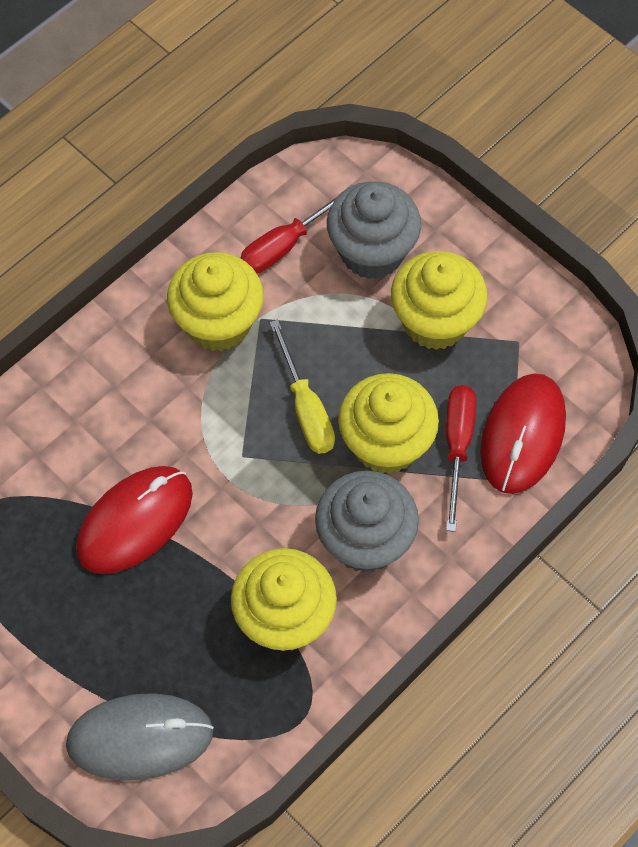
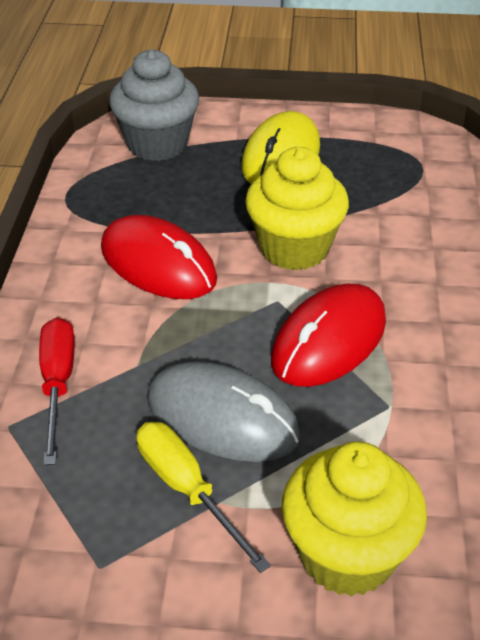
grey cupcake: 2 -> 1
red screwdriver: 2 -> 1
yellow cupcake: 4 -> 2
yellow mouse: 0 -> 1

